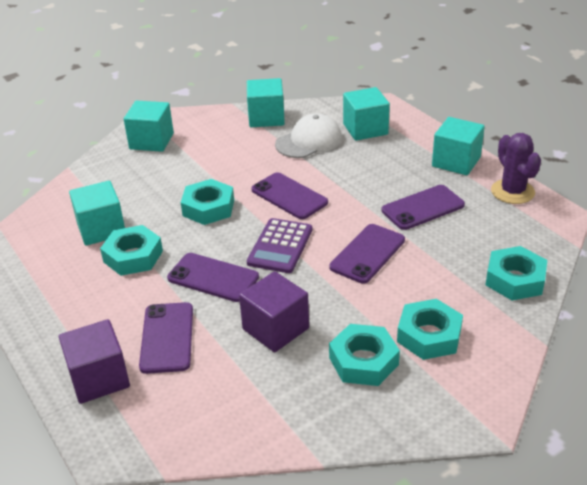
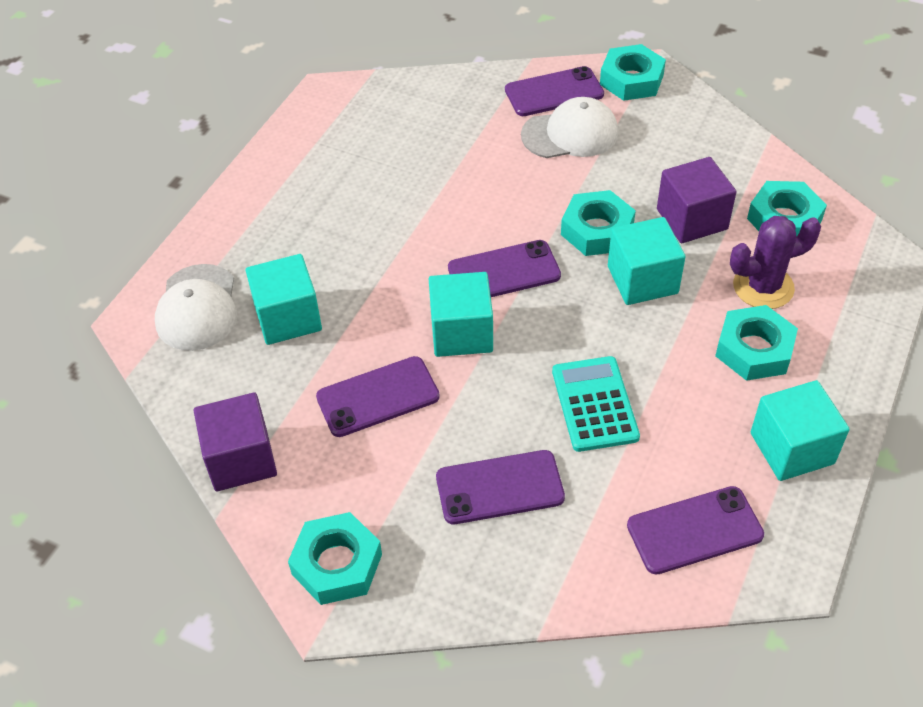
purple calculator: 1 -> 0
turquoise calculator: 0 -> 1
turquoise cube: 5 -> 4
white cap: 1 -> 2

